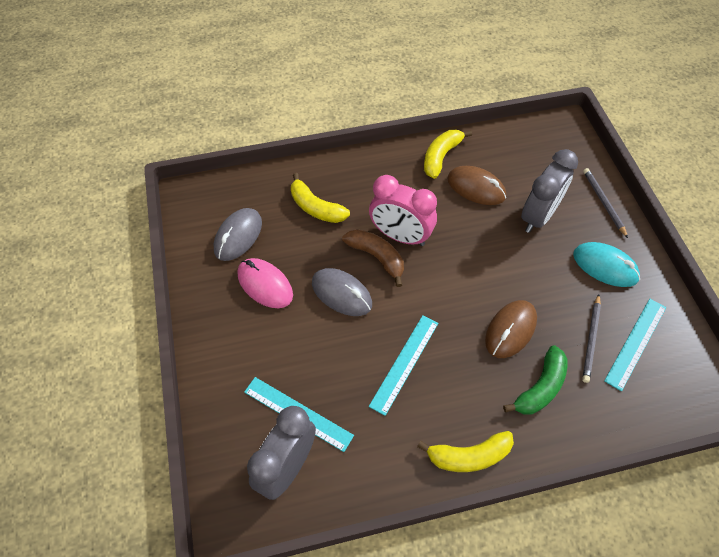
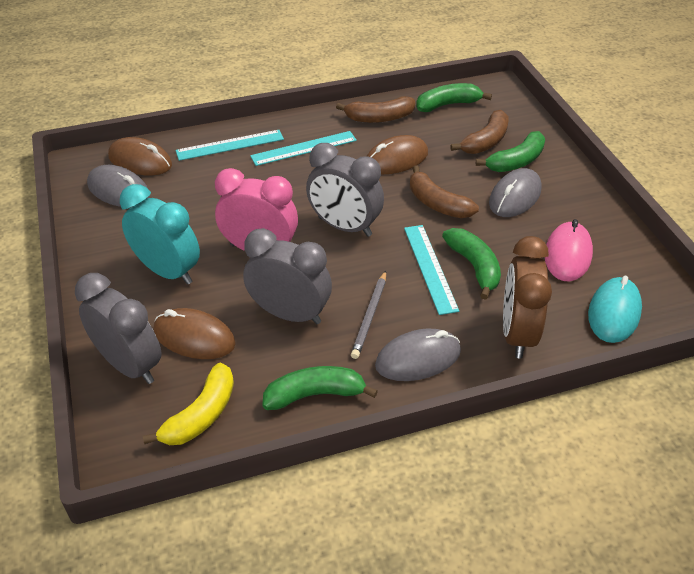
brown banana: 1 -> 3
brown clock: 0 -> 1
brown mouse: 2 -> 3
green banana: 1 -> 4
grey clock: 2 -> 3
grey mouse: 2 -> 3
grey pencil: 2 -> 1
turquoise clock: 0 -> 1
yellow banana: 3 -> 1

